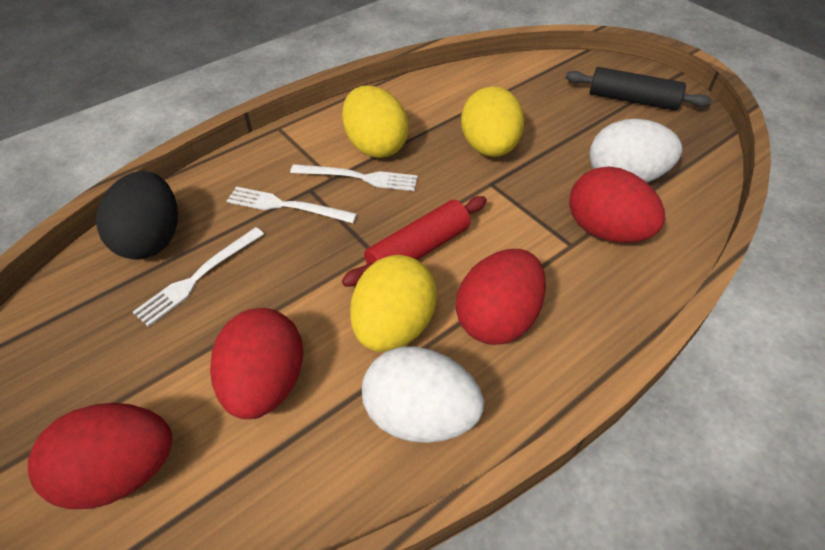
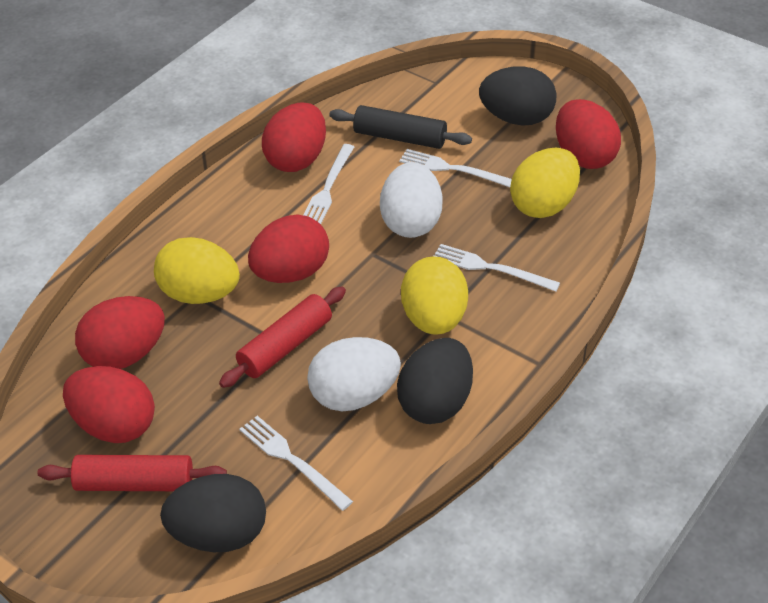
black egg: 1 -> 3
red egg: 4 -> 5
red rolling pin: 1 -> 2
white fork: 3 -> 4

